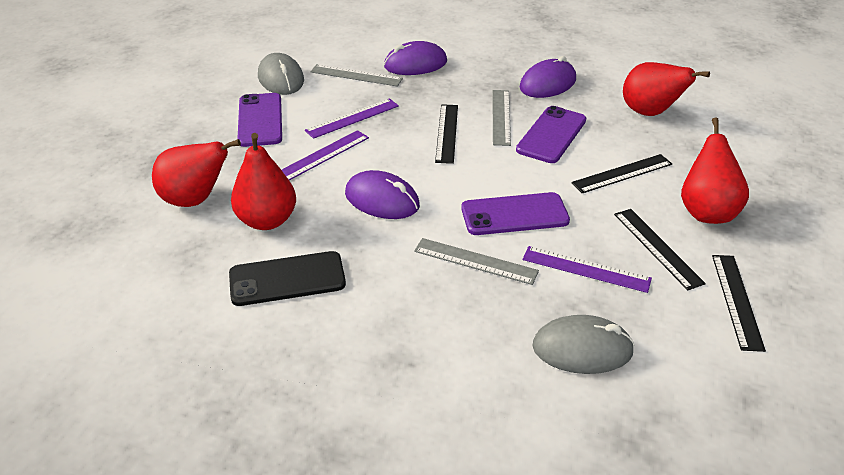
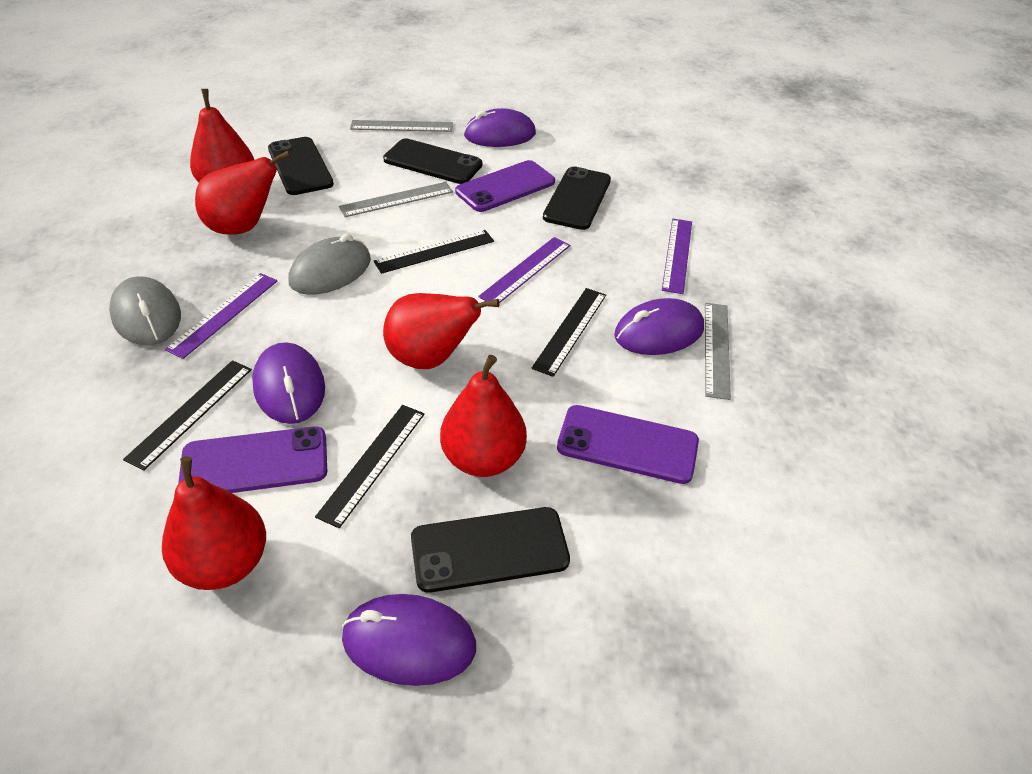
black phone: 1 -> 4
purple mouse: 3 -> 4
red pear: 4 -> 5

